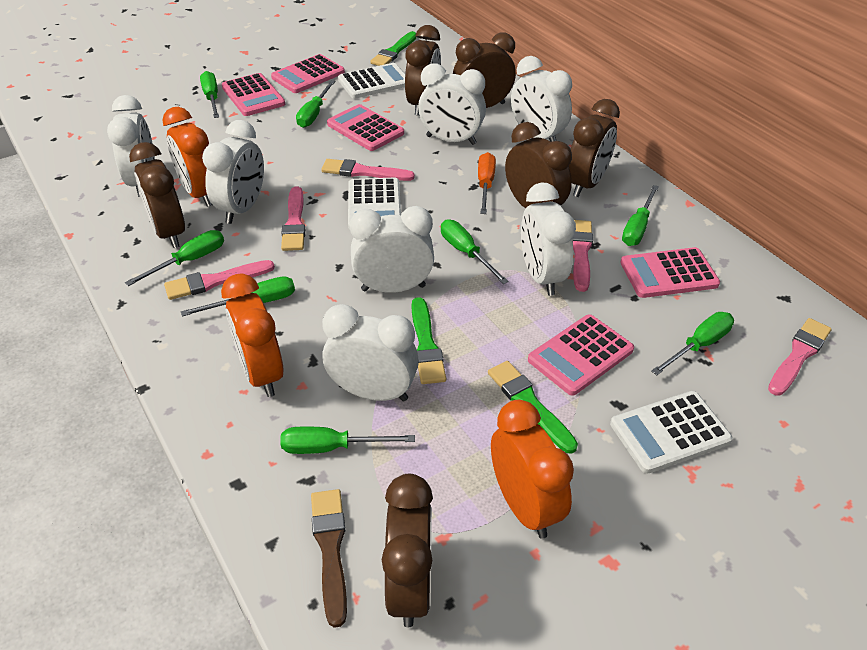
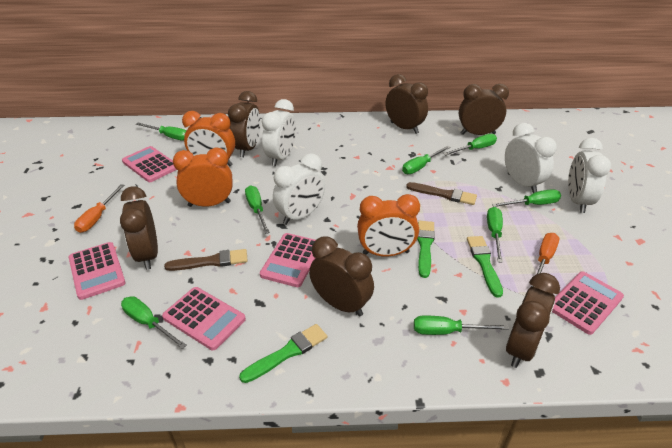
brown brush: 1 -> 2
orange screwdriver: 1 -> 2
pink brush: 5 -> 0
white calculator: 3 -> 0
white clock: 7 -> 4

